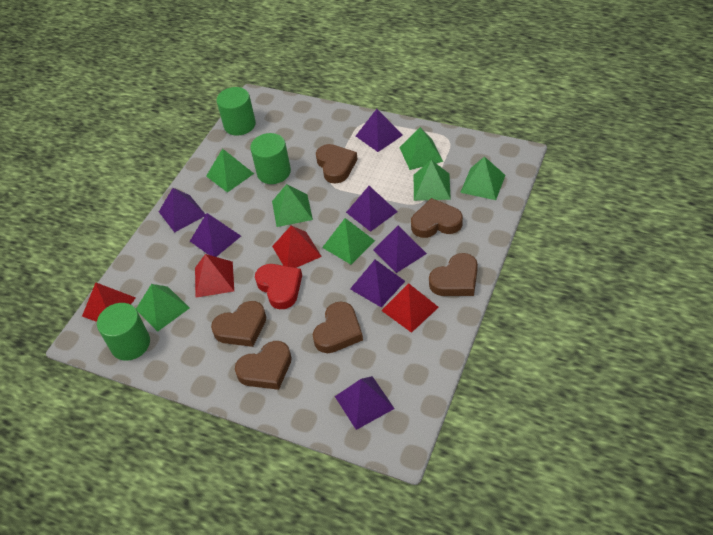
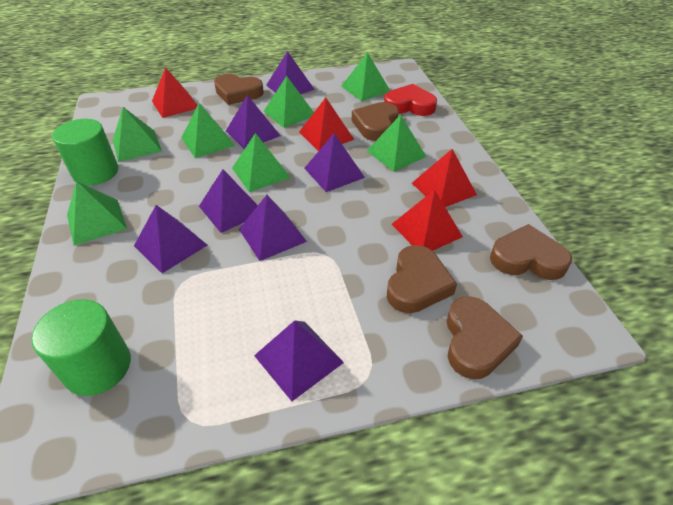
brown heart: 6 -> 5
green cylinder: 3 -> 2

